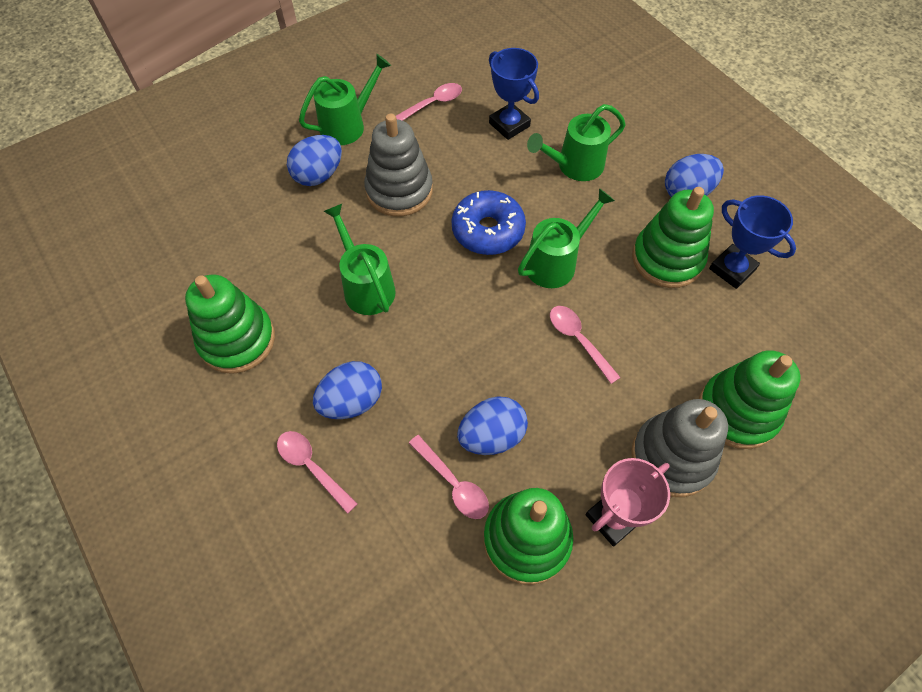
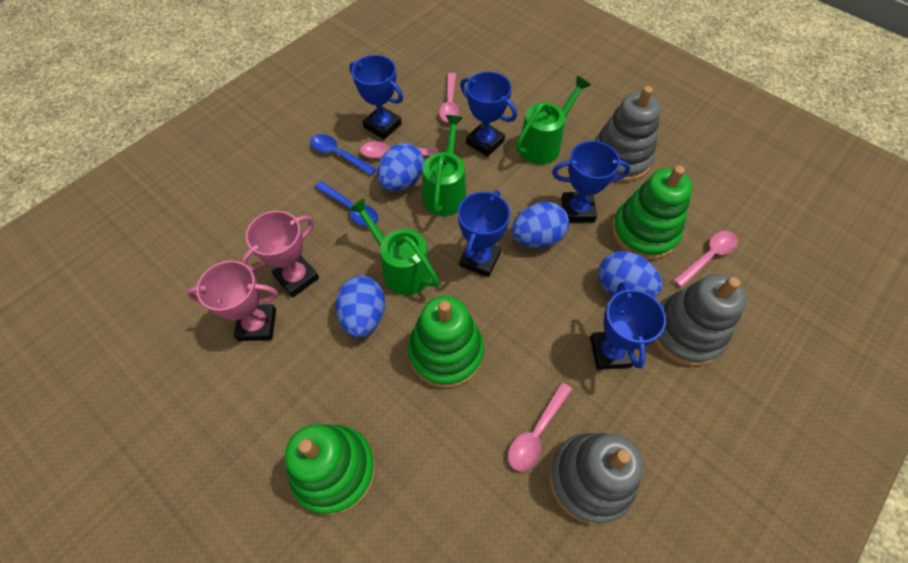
blue donut: 1 -> 0
blue spoon: 0 -> 2
blue trophy: 2 -> 5
green stacking toy: 4 -> 3
green watering can: 4 -> 3
grey stacking toy: 2 -> 3
pink trophy: 1 -> 2

